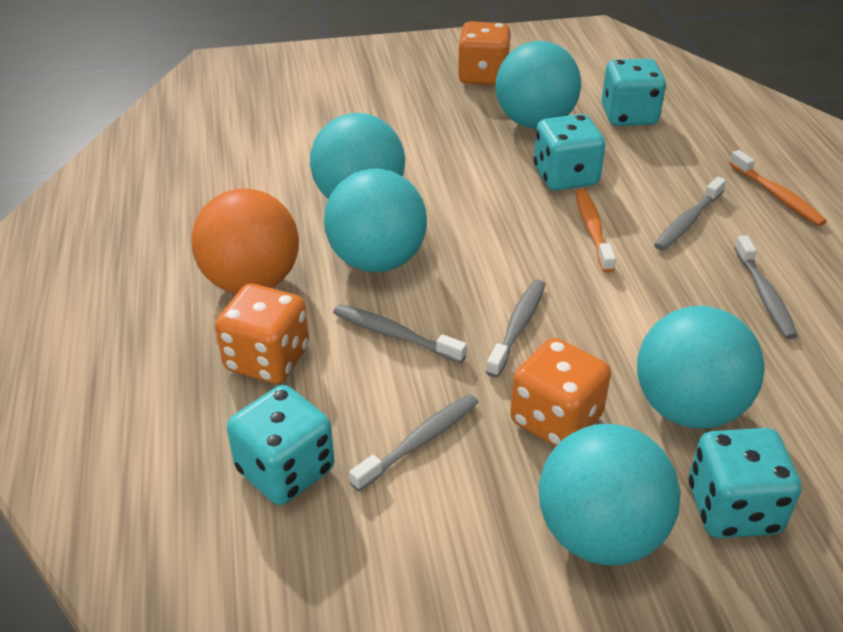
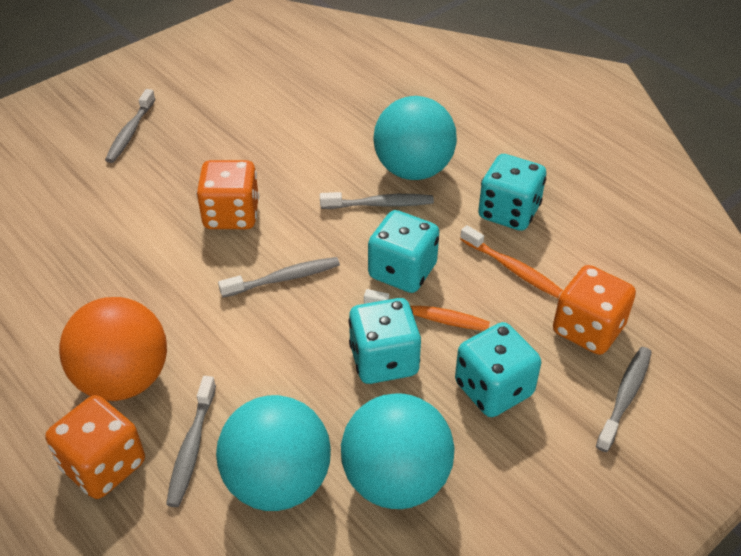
turquoise ball: 5 -> 3

